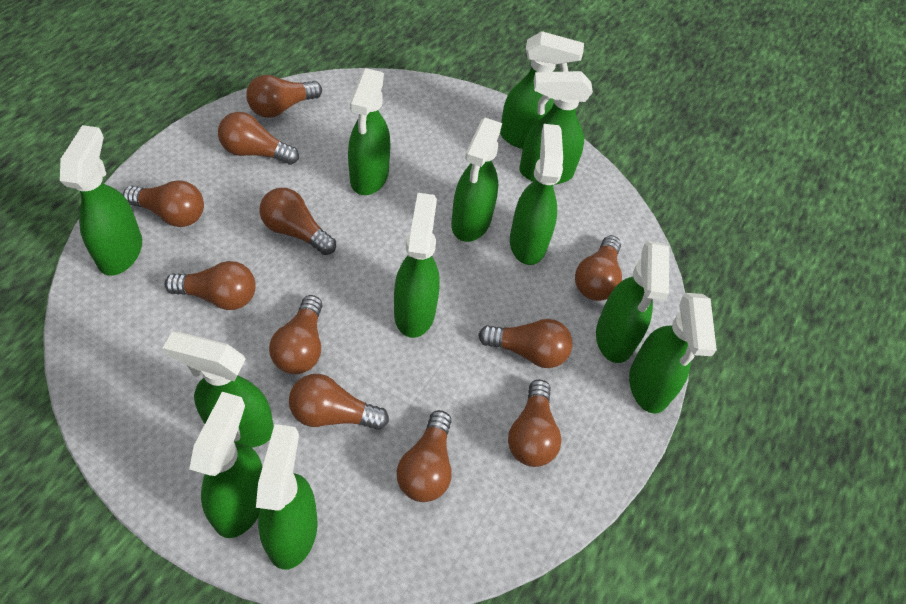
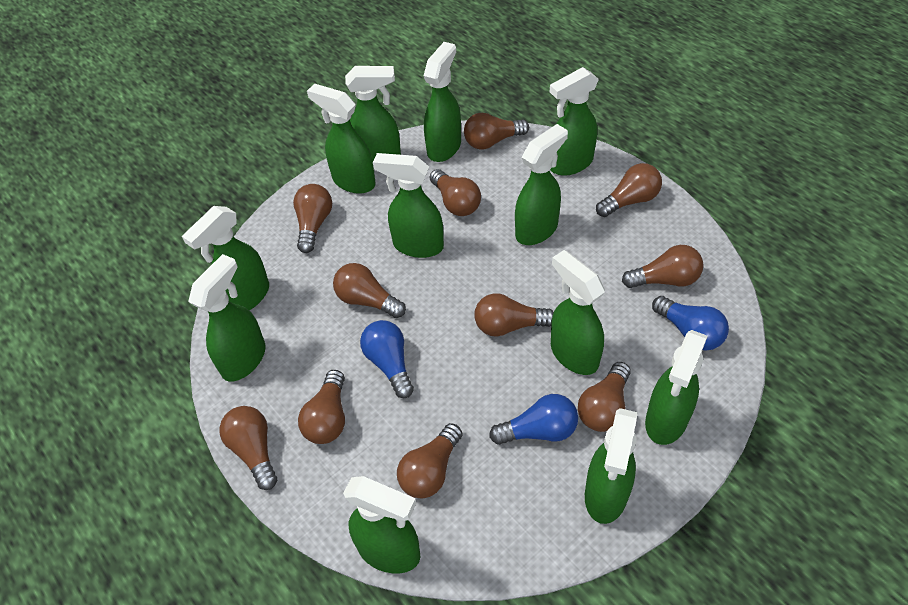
blue light bulb: 0 -> 3

